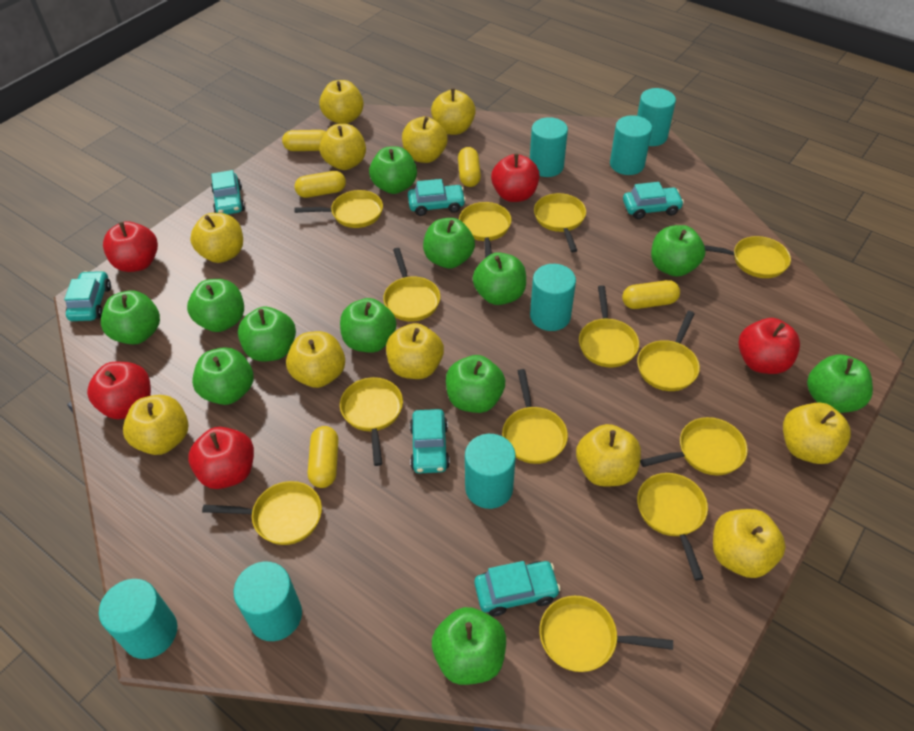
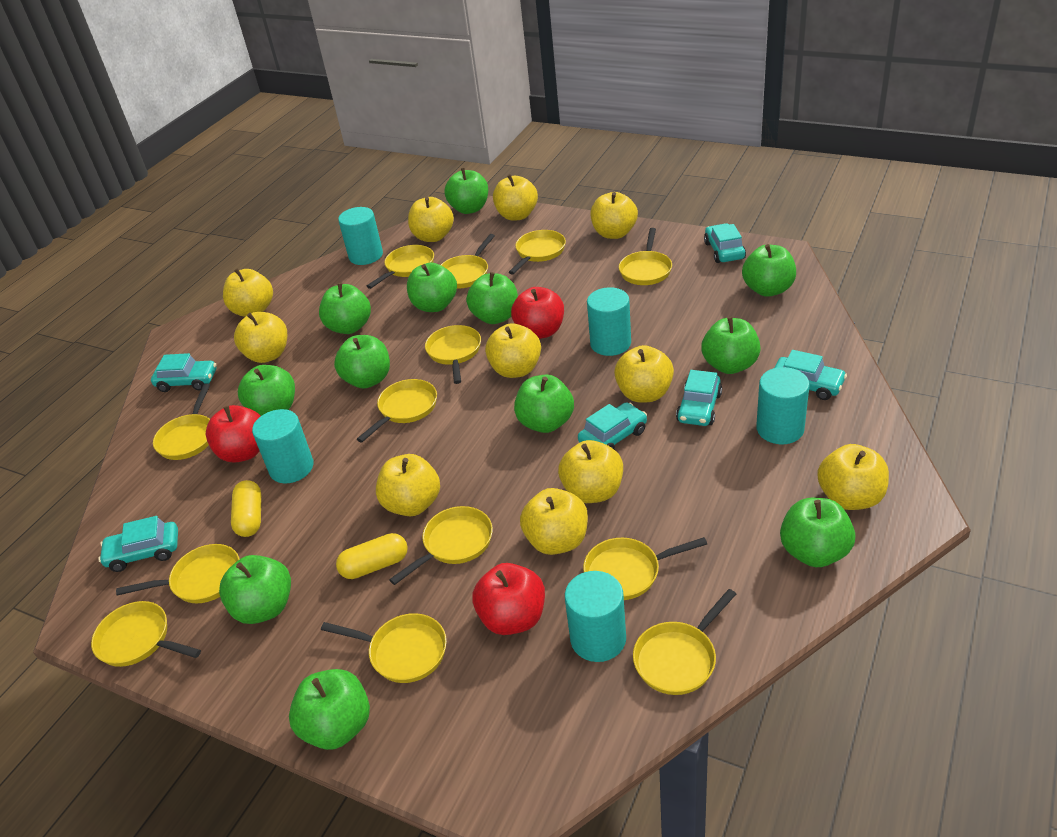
red apple: 5 -> 3
turquoise cylinder: 7 -> 5
yellow capsule: 5 -> 2

